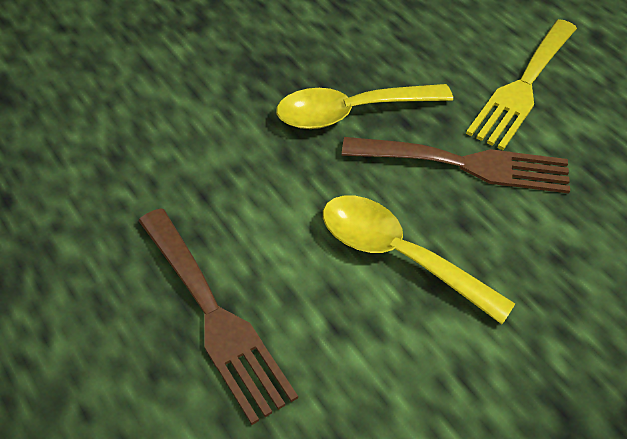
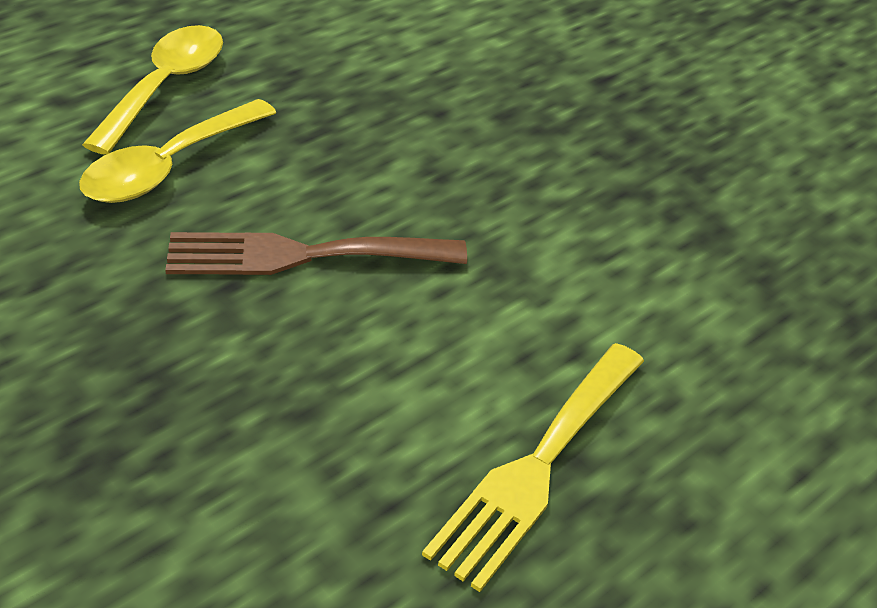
brown fork: 2 -> 1

